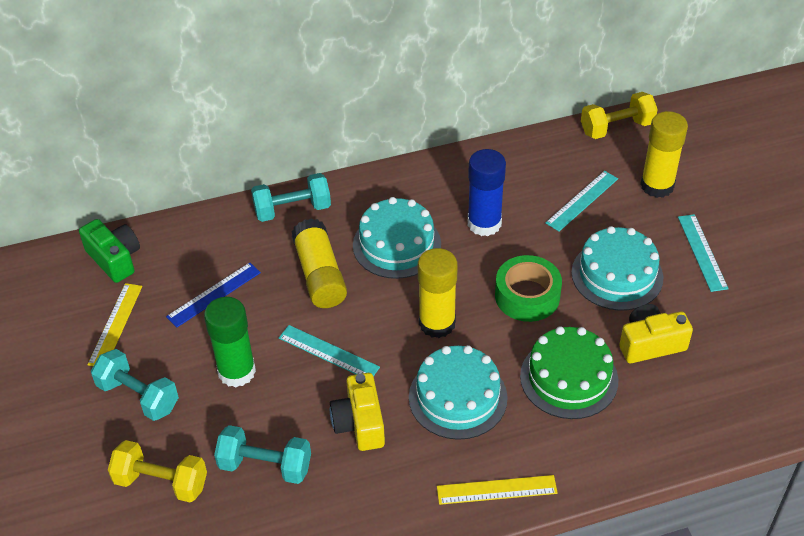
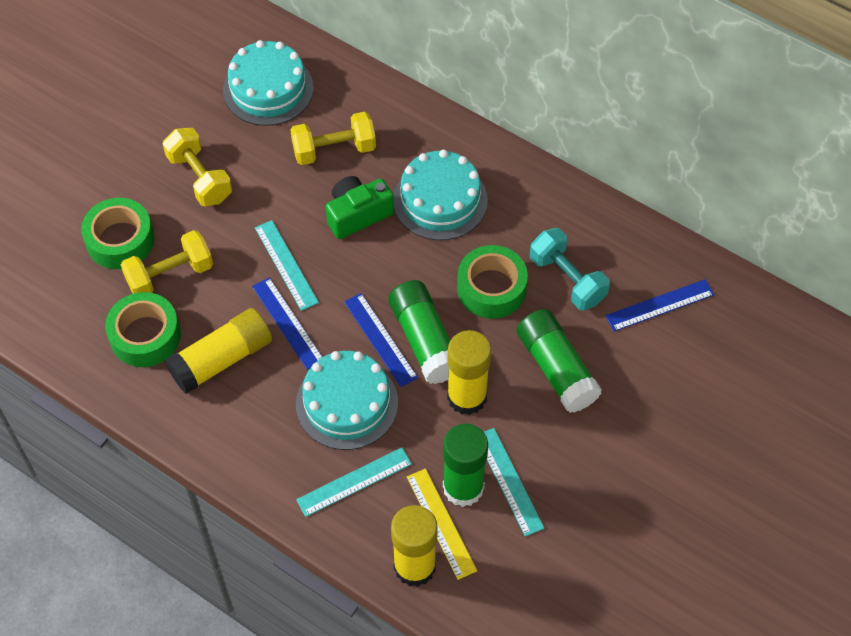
blue glue stick: 1 -> 0
blue ruler: 1 -> 3
green cake: 1 -> 0
green glue stick: 1 -> 3
green tape: 1 -> 3
turquoise dumbbell: 3 -> 1
yellow camera: 2 -> 0
yellow dumbbell: 2 -> 3
yellow ruler: 2 -> 1

